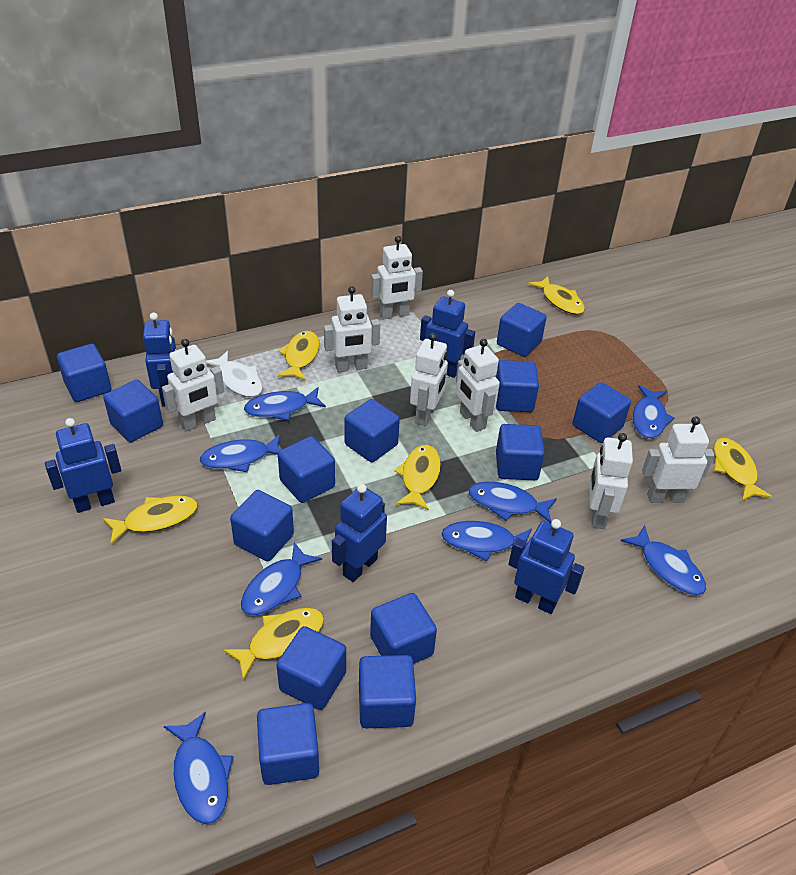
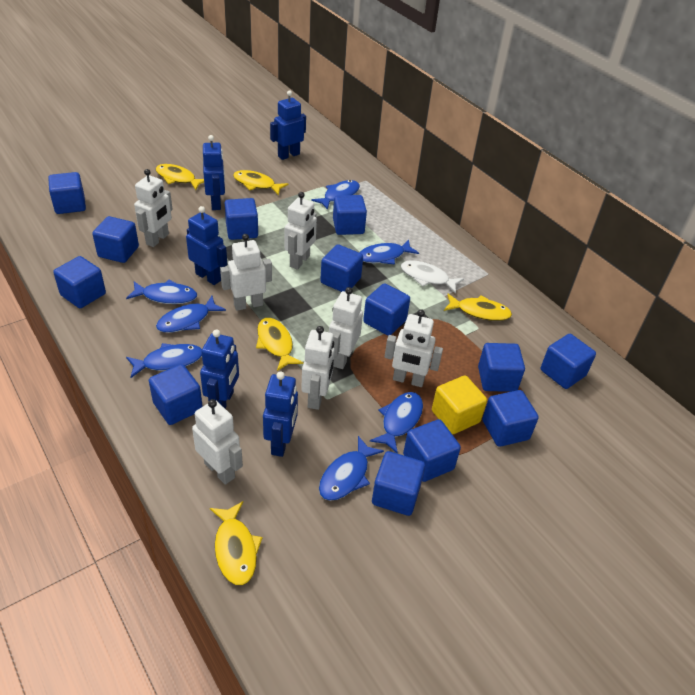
blue fish: 8 -> 7
yellow cube: 0 -> 1
yellow fish: 6 -> 5

